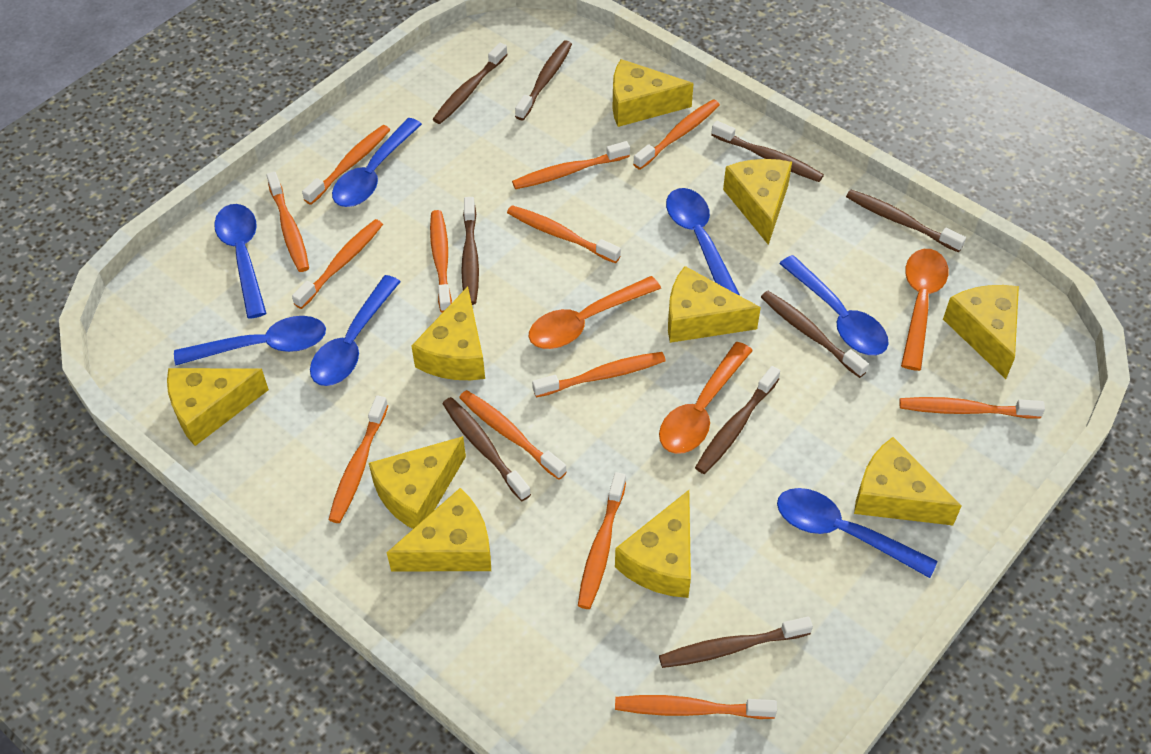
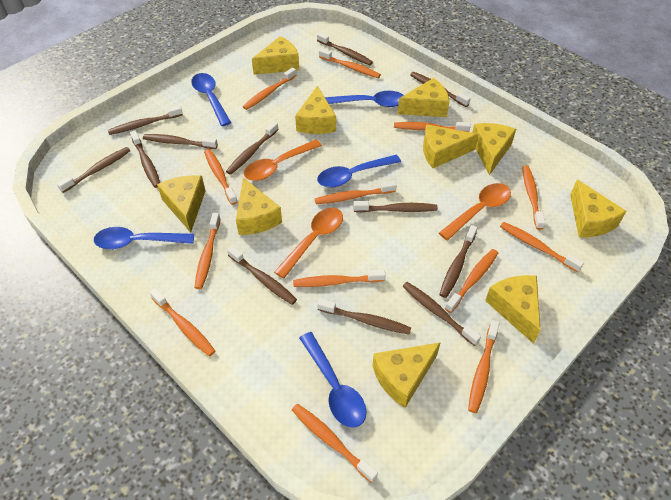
blue spoon: 7 -> 5
brown toothbrush: 9 -> 12

